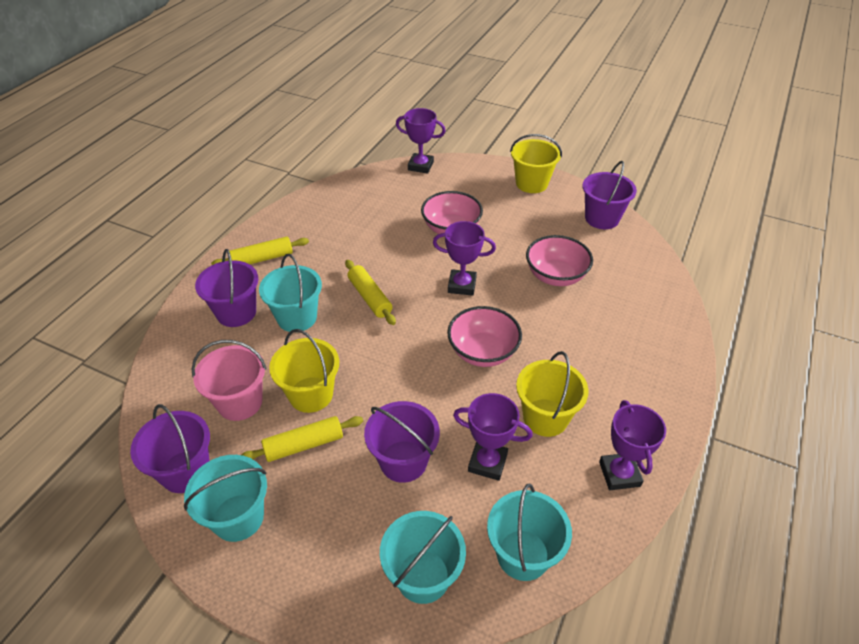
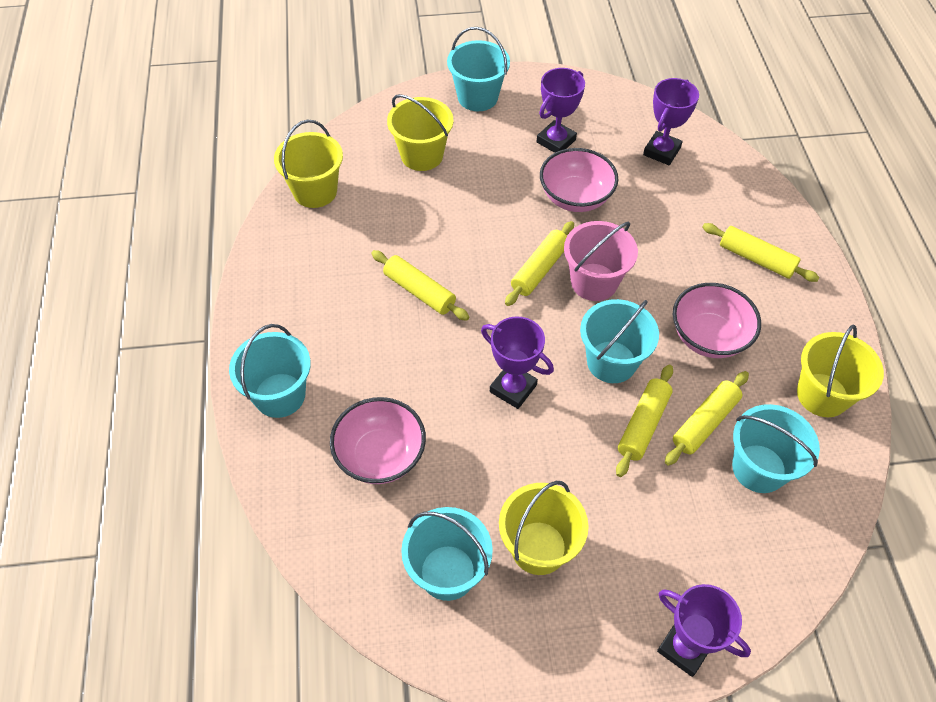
purple bucket: 4 -> 0
turquoise bucket: 4 -> 5
yellow bucket: 3 -> 4
yellow rolling pin: 3 -> 5

